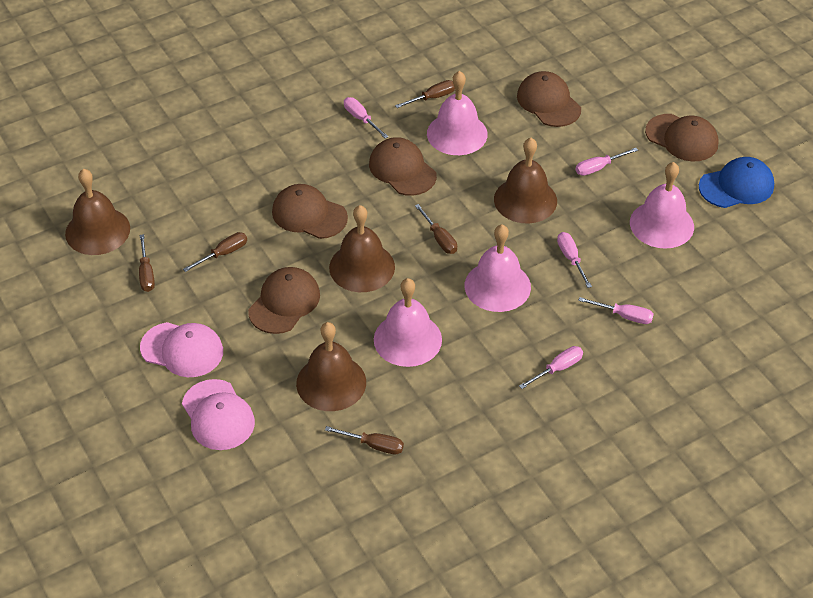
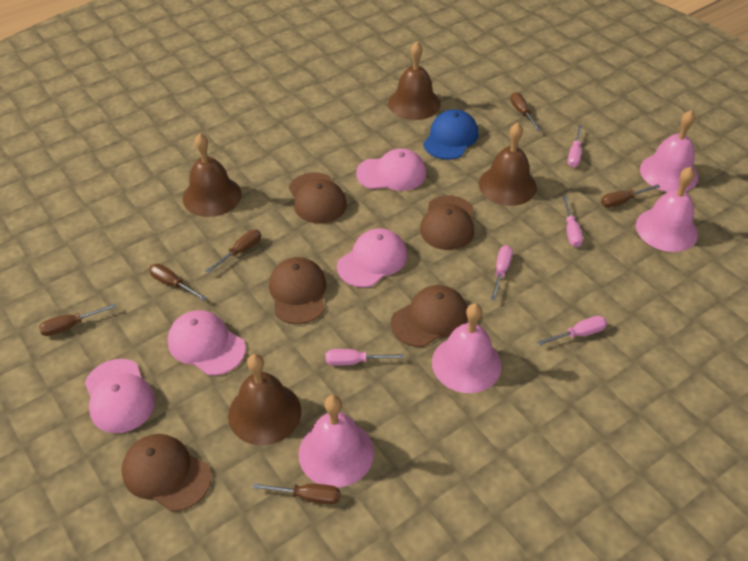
brown screwdriver: 5 -> 6
pink cap: 2 -> 4

